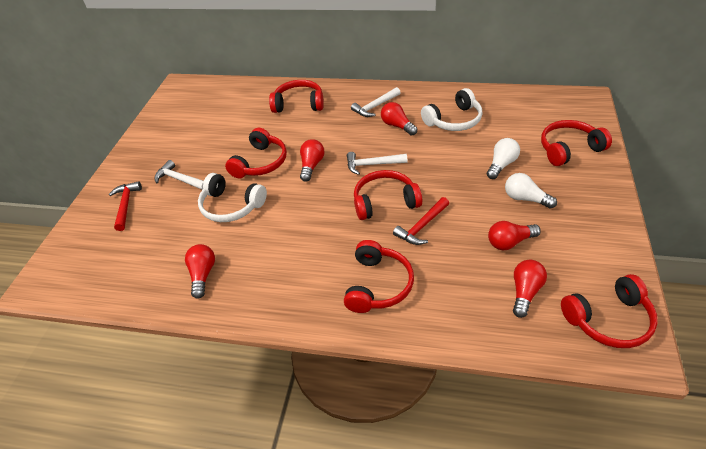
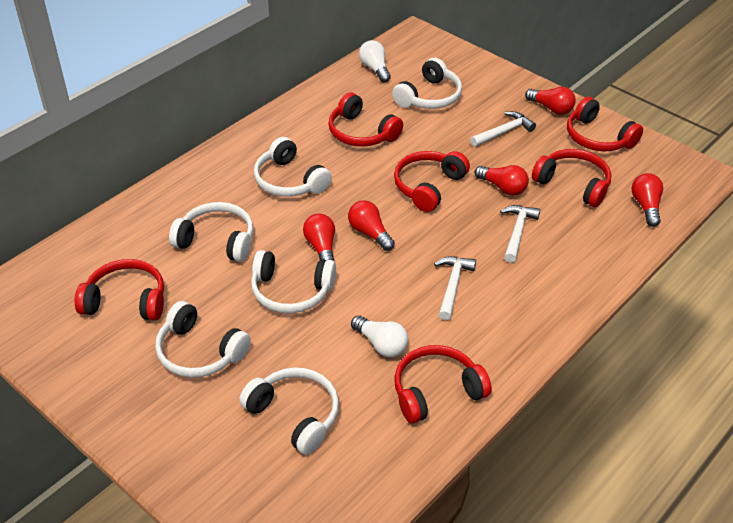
red hammer: 2 -> 0
white headphones: 2 -> 6

